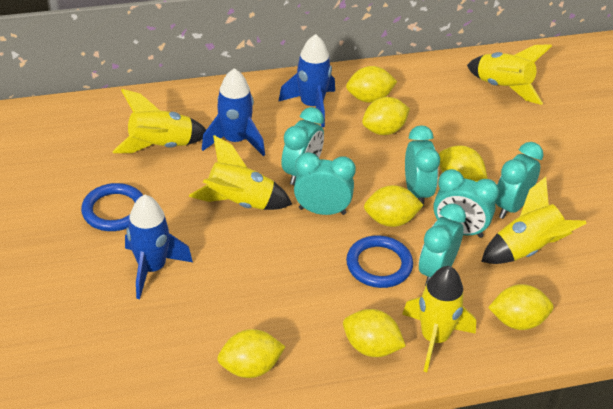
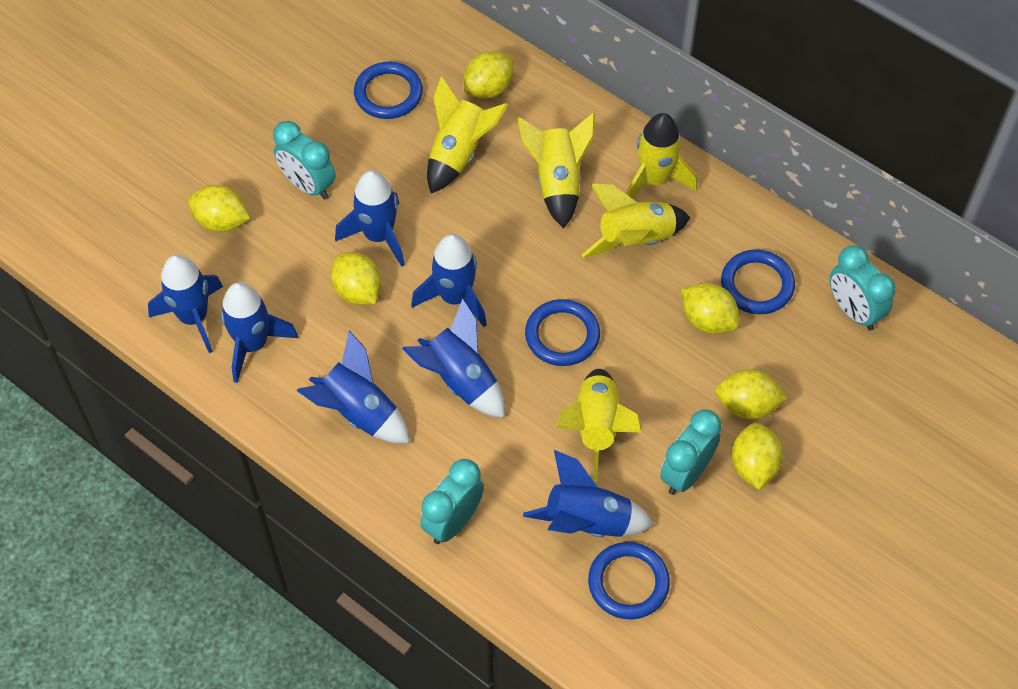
blue ring: 2 -> 4
blue rocket: 3 -> 7
turquoise clock: 6 -> 4
yellow lemon: 7 -> 6

